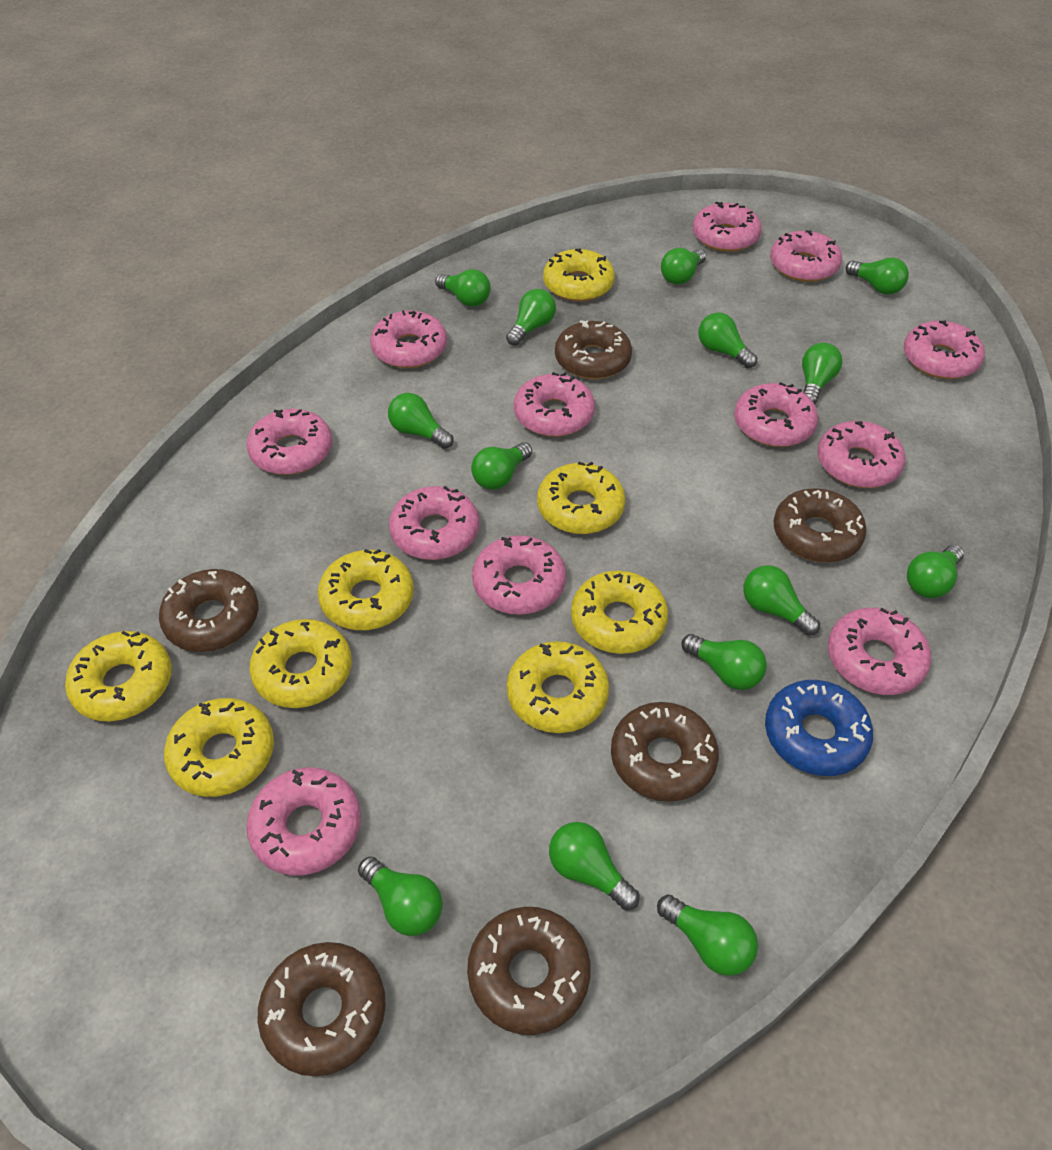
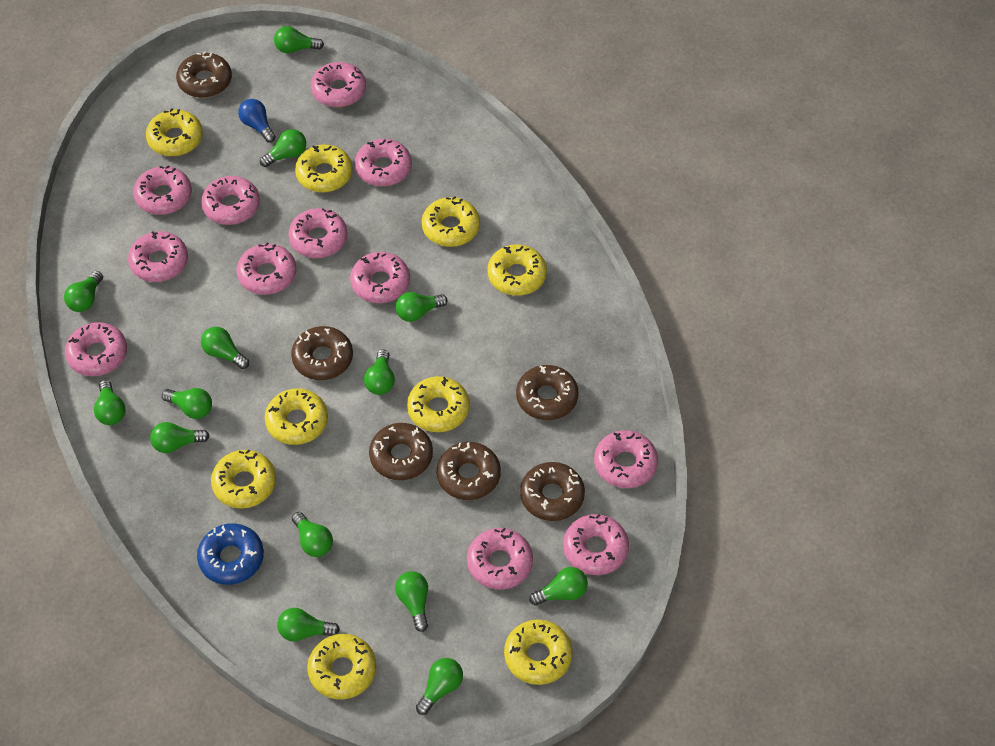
blue light bulb: 0 -> 1
yellow donut: 8 -> 9

